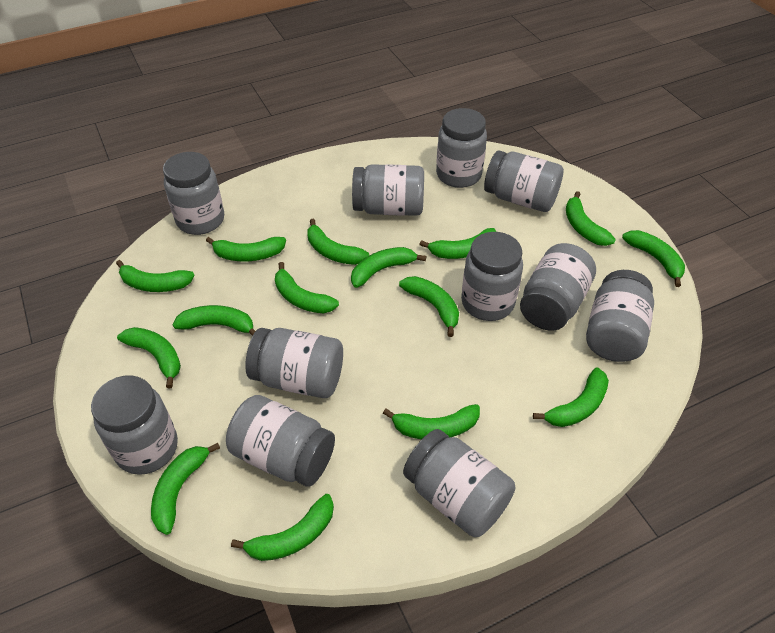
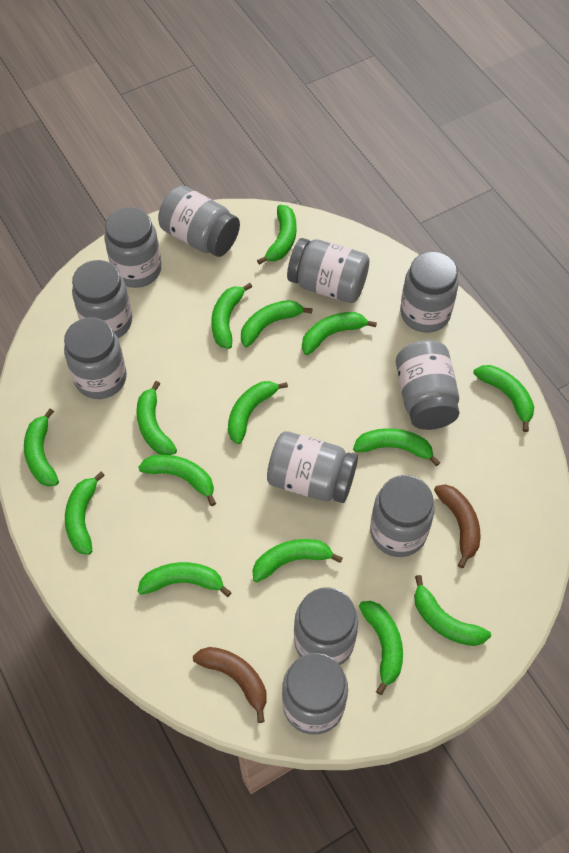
brown banana: 0 -> 2

